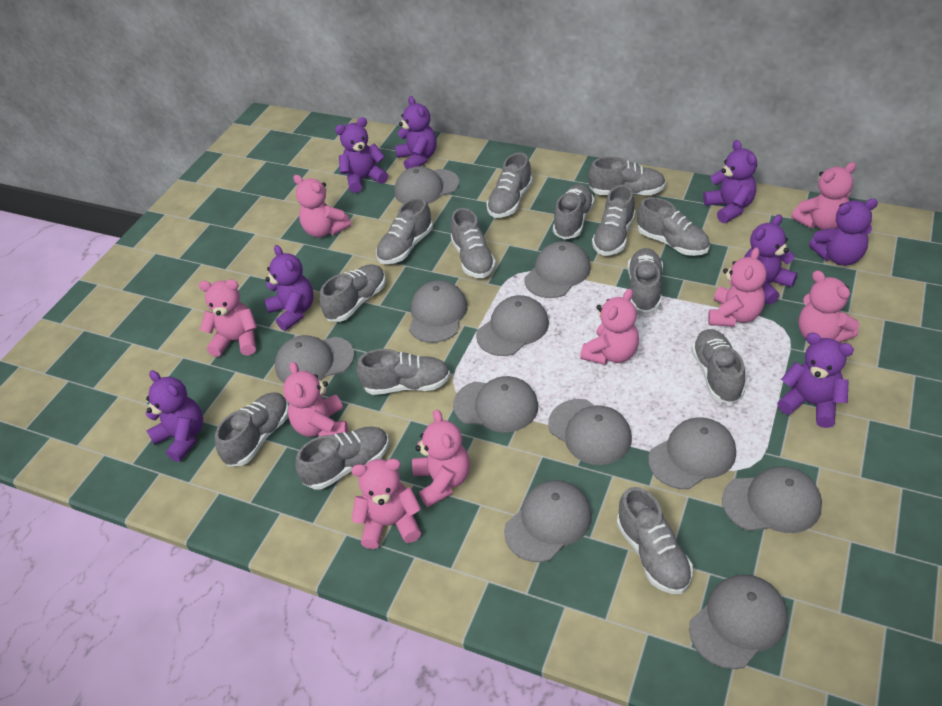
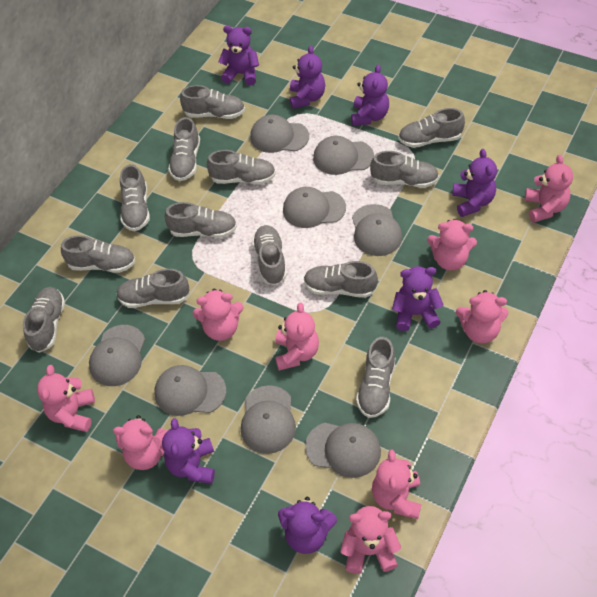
grey cap: 11 -> 8
grey shoe: 14 -> 13
purple teddy bear: 8 -> 7

